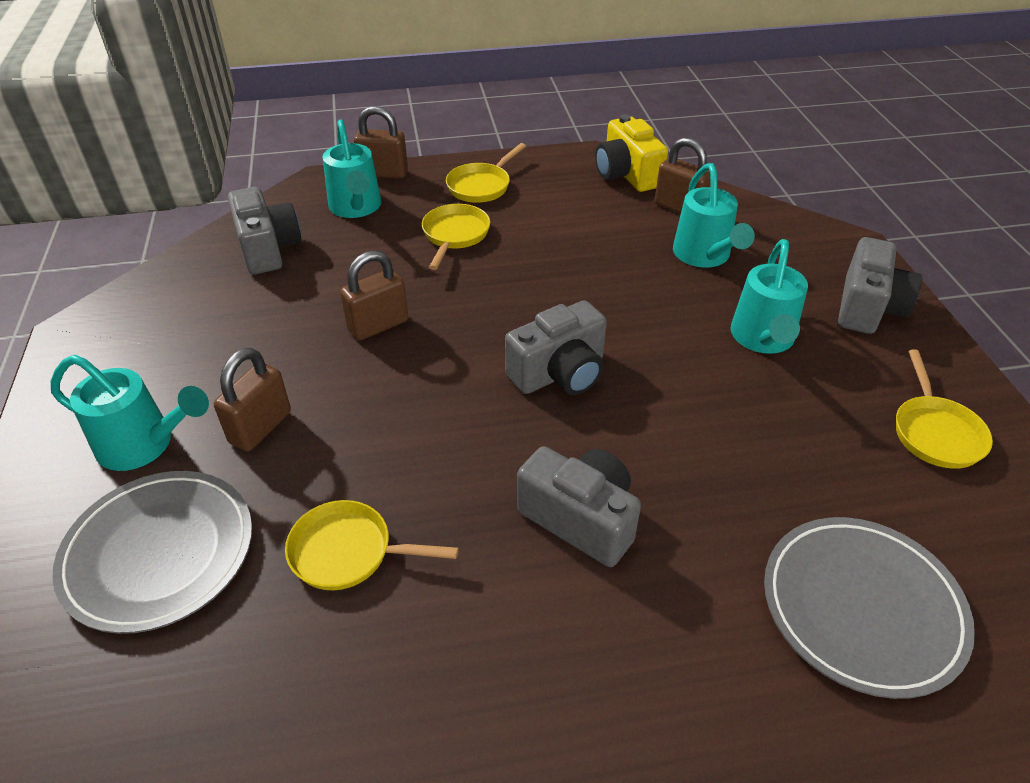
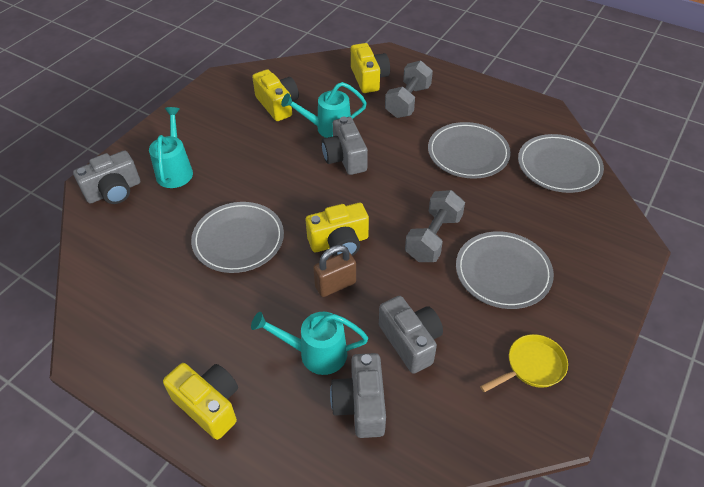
brown padlock: 4 -> 1
grey dumbbell: 0 -> 2
grey plate: 2 -> 4
turquoise watering can: 4 -> 3
yellow camera: 1 -> 4
yellow pan: 4 -> 1

